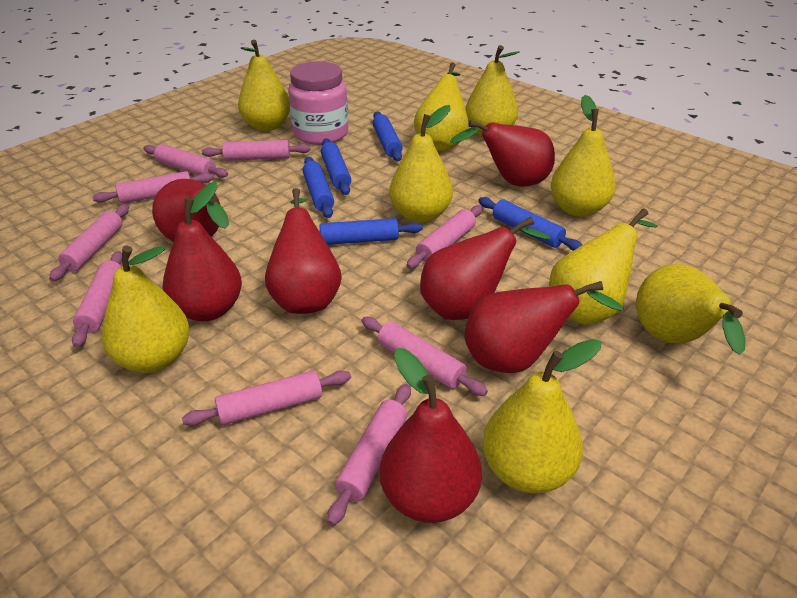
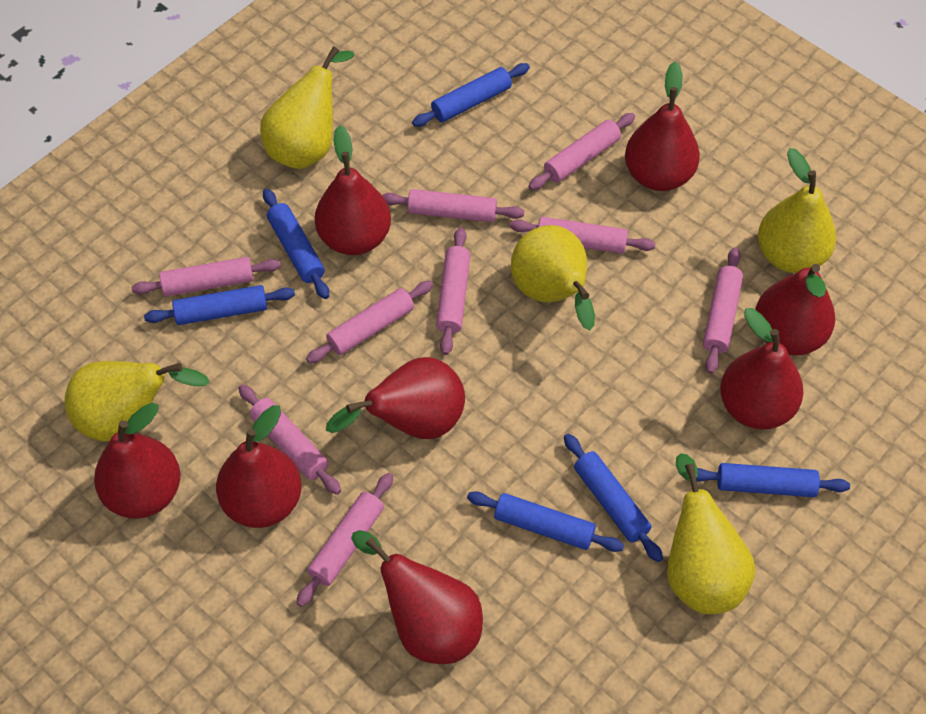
blue rolling pin: 5 -> 6
pink jar: 1 -> 0
red pear: 7 -> 8
yellow pear: 9 -> 5

